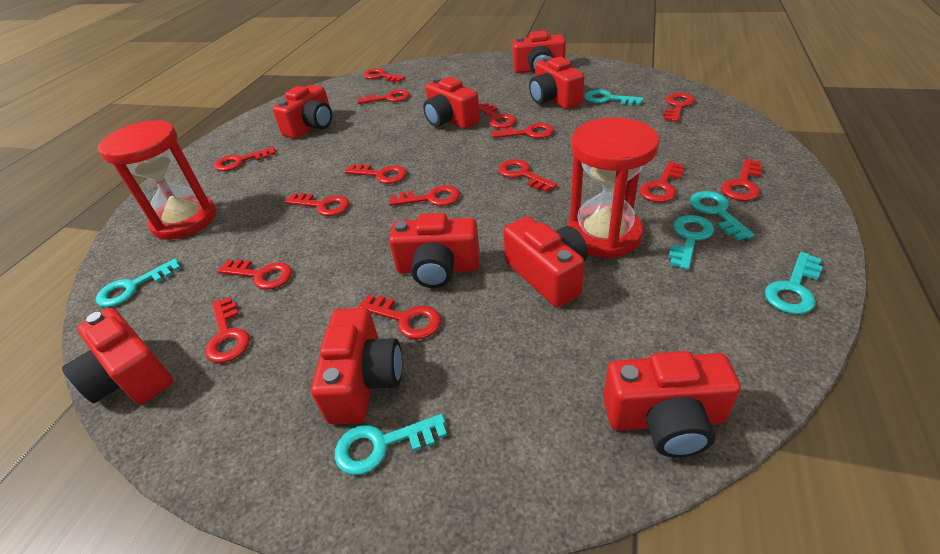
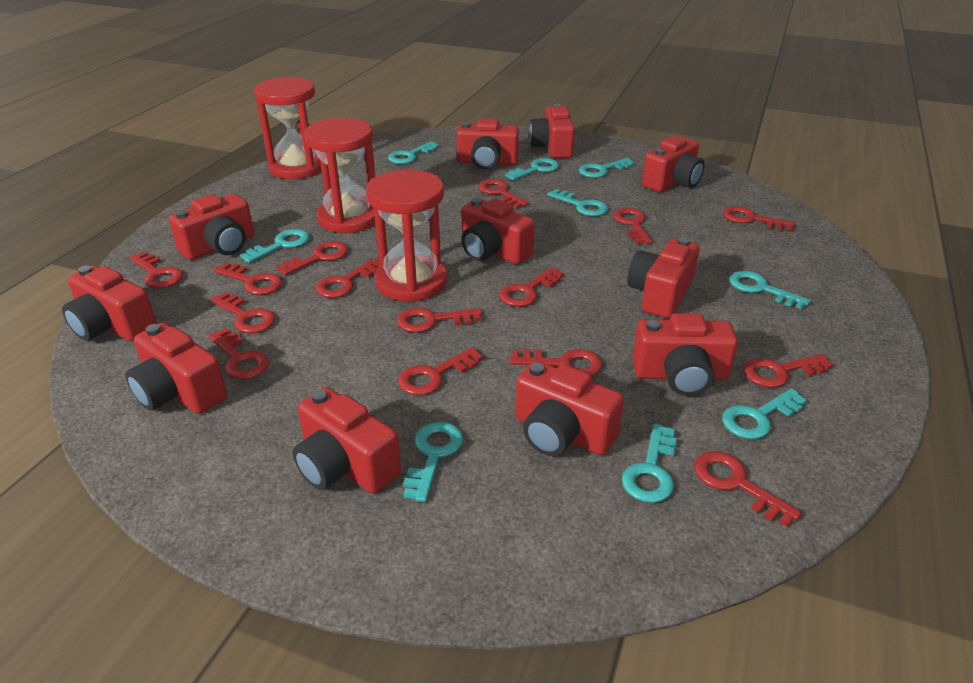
red camera: 9 -> 11
red hourglass: 2 -> 3
turquoise key: 6 -> 9

